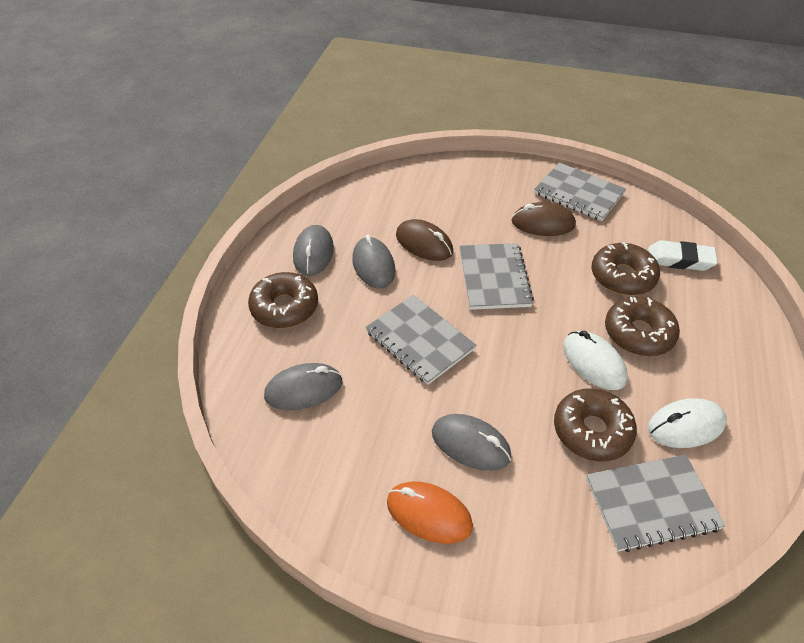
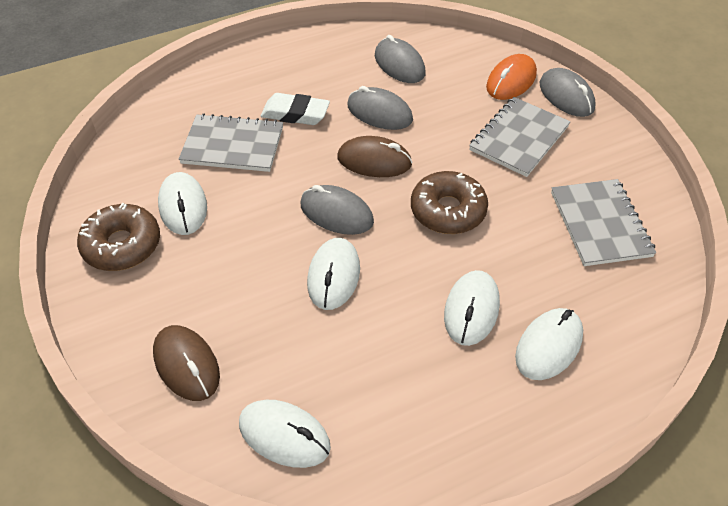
brown donut: 4 -> 2
grey notebook: 4 -> 3
white mouse: 2 -> 5

